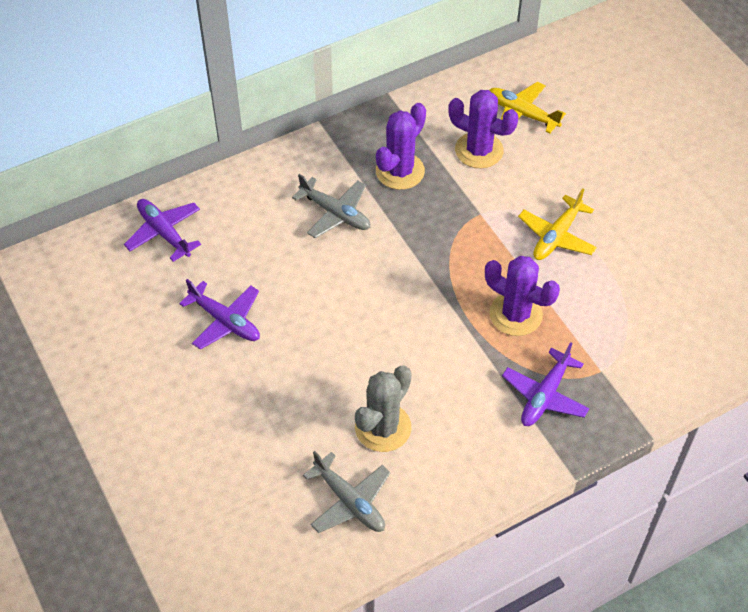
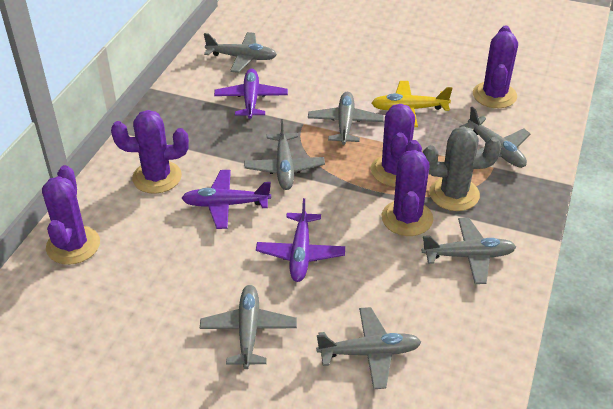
grey plane: 2 -> 7
purple cactus: 3 -> 5
yellow plane: 2 -> 1

